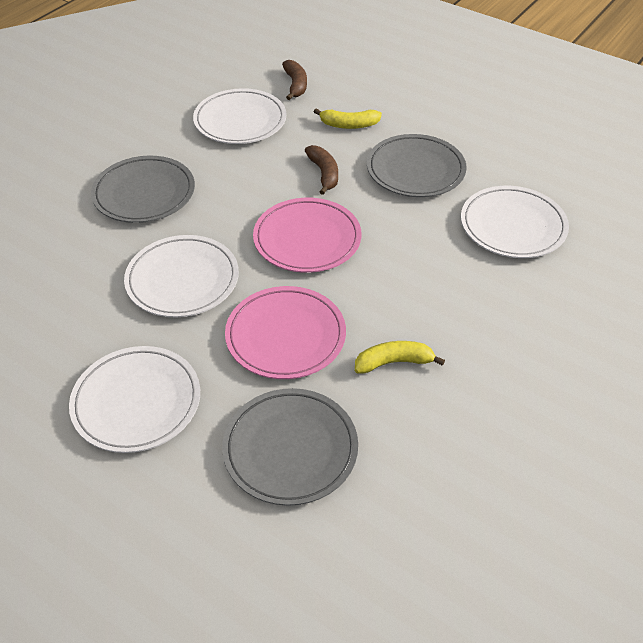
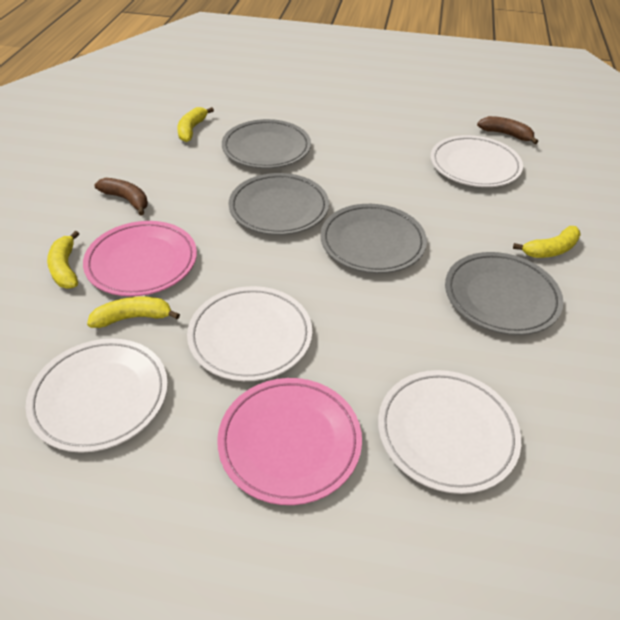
grey plate: 3 -> 4
yellow banana: 2 -> 4

